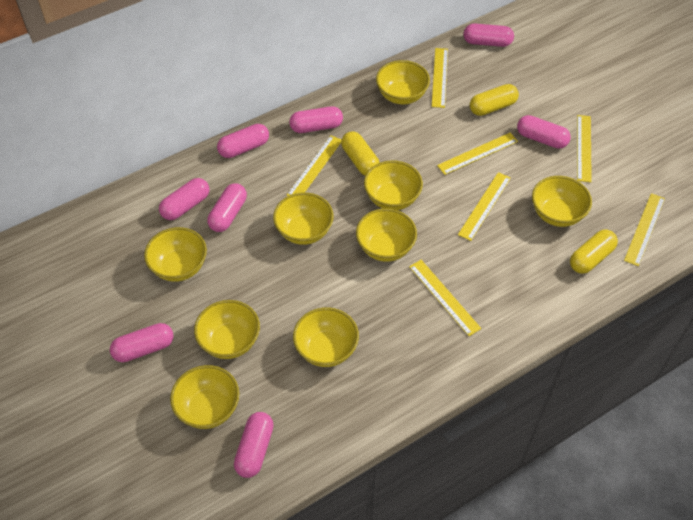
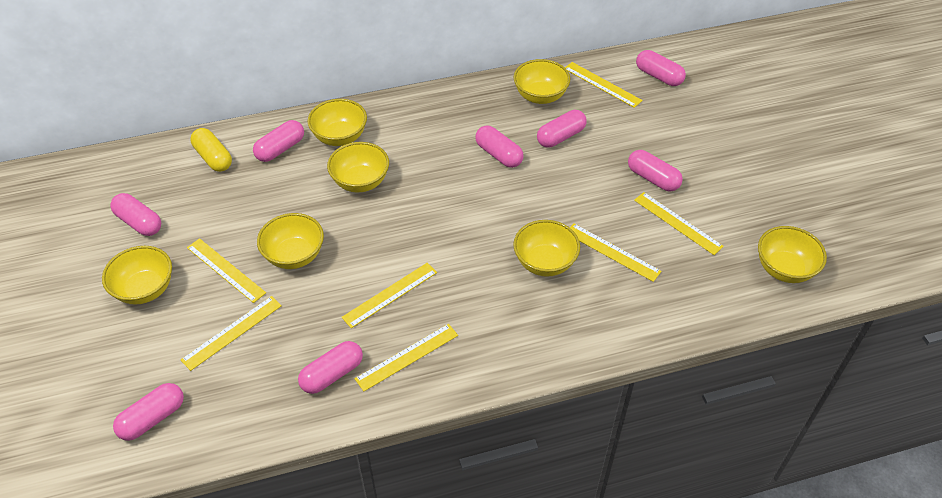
yellow bowl: 9 -> 7
yellow capsule: 3 -> 1

